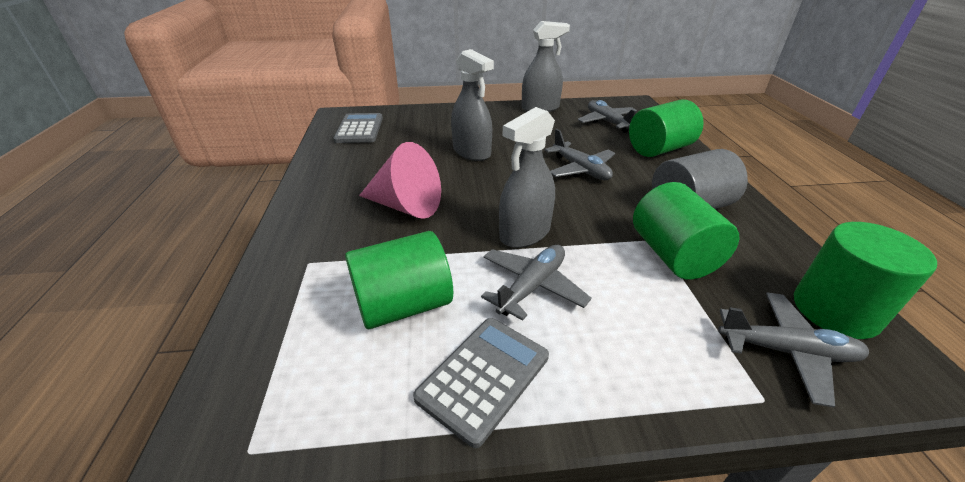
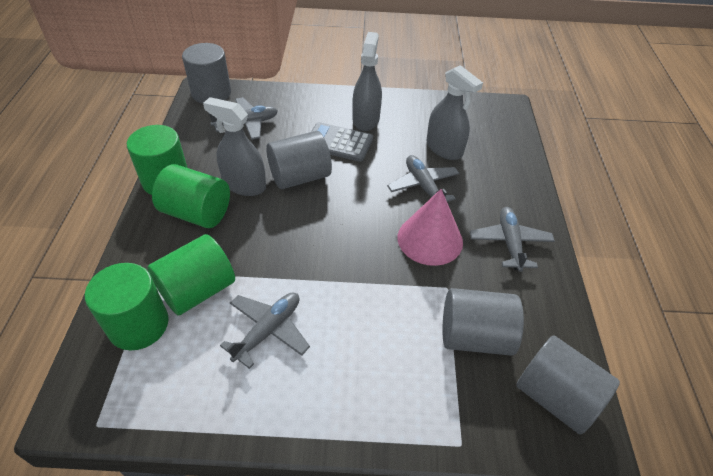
grey calculator: 2 -> 1
grey cylinder: 1 -> 4

